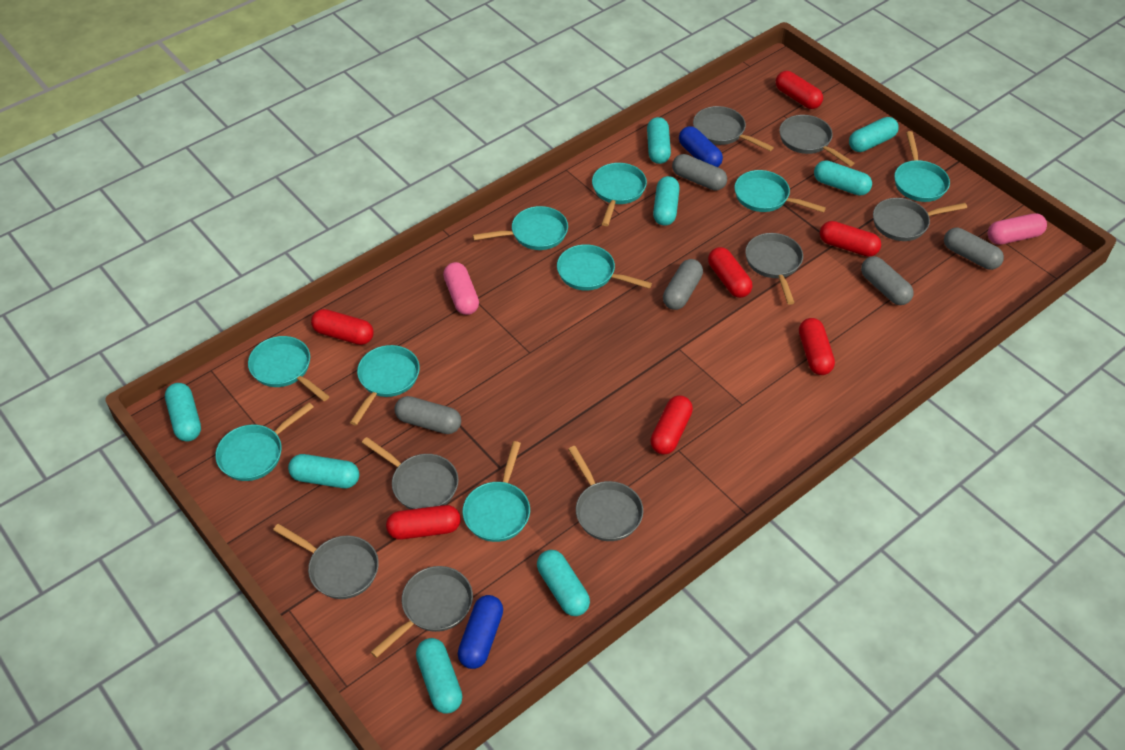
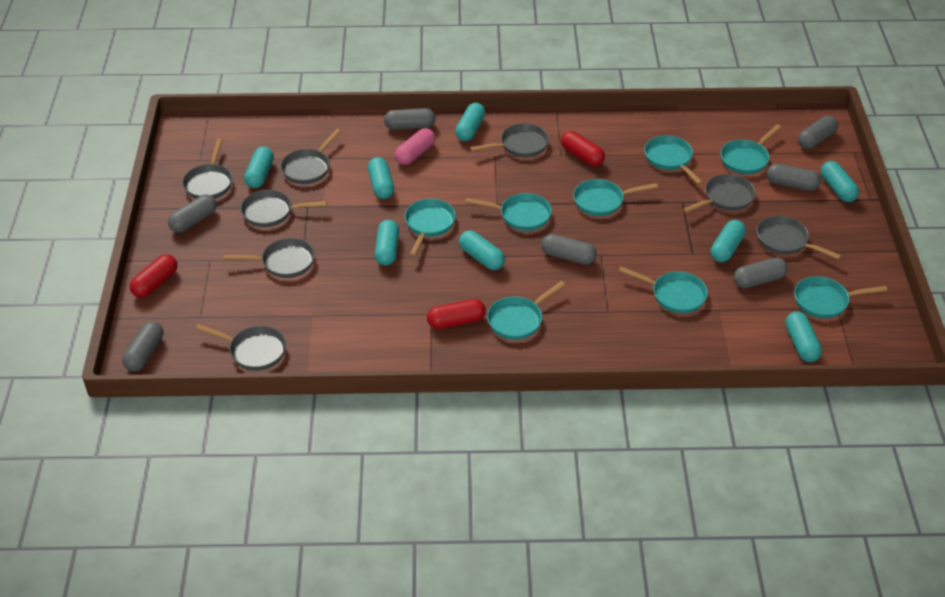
blue capsule: 2 -> 0
grey capsule: 5 -> 7
pink capsule: 2 -> 1
red capsule: 7 -> 3
turquoise pan: 9 -> 8

